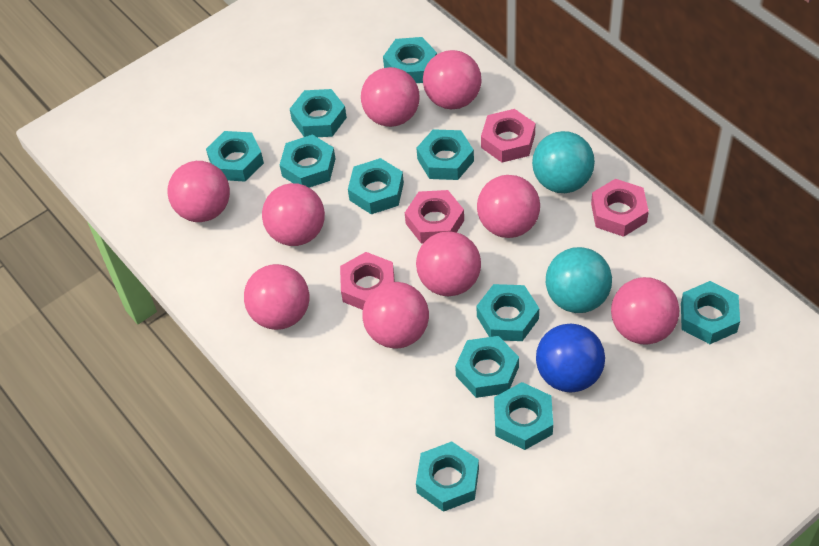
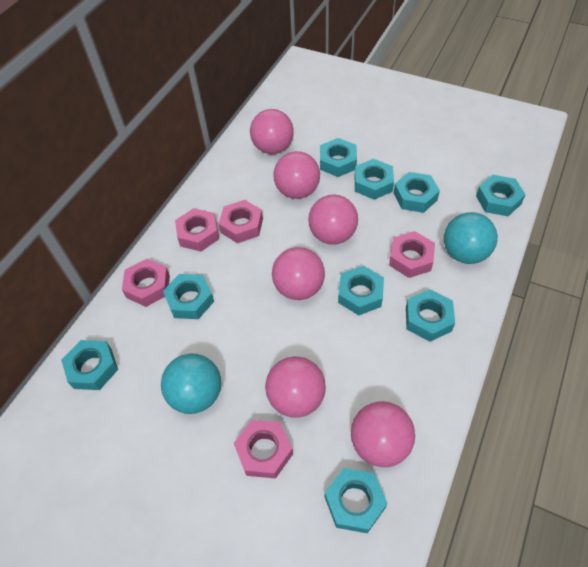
blue ball: 1 -> 0
pink ball: 9 -> 6
pink nut: 4 -> 5
turquoise nut: 11 -> 9

